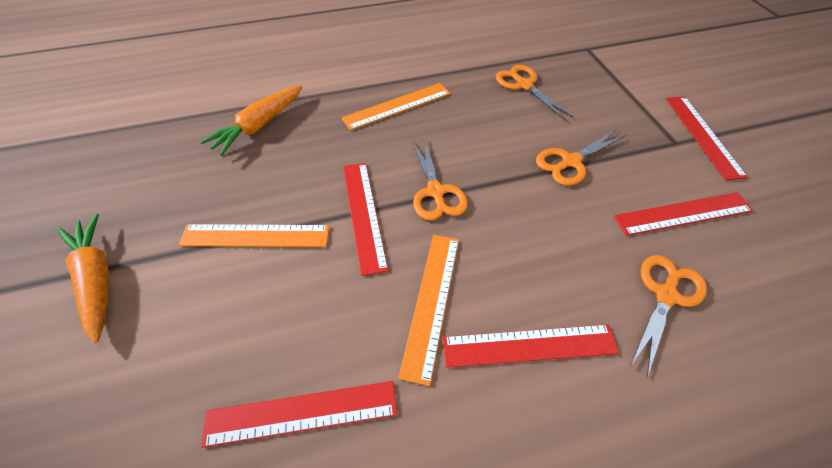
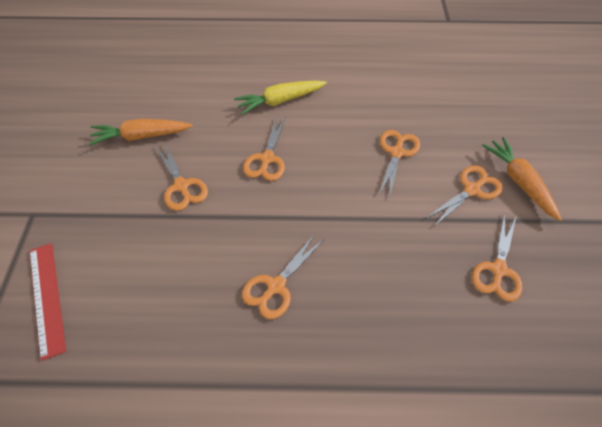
orange ruler: 3 -> 0
orange scissors: 4 -> 6
red ruler: 5 -> 1
yellow carrot: 0 -> 1

